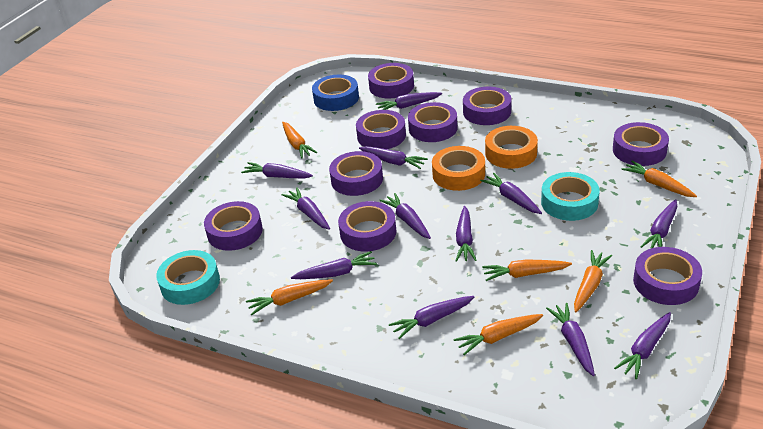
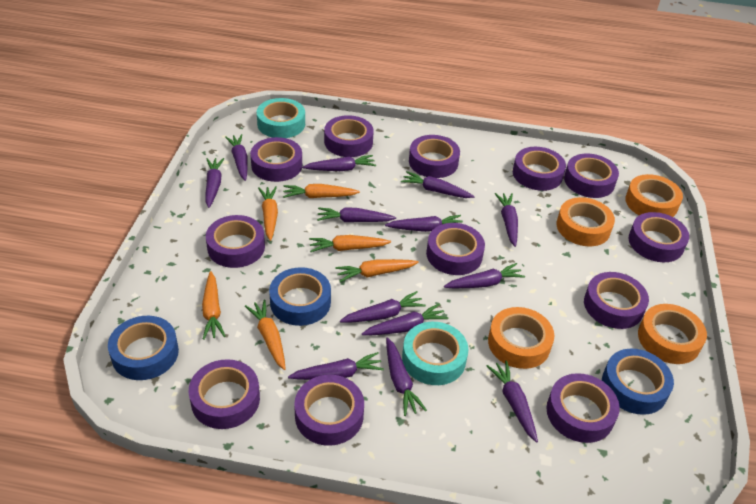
blue tape: 1 -> 3
orange tape: 2 -> 4
purple carrot: 12 -> 13
purple tape: 9 -> 12

